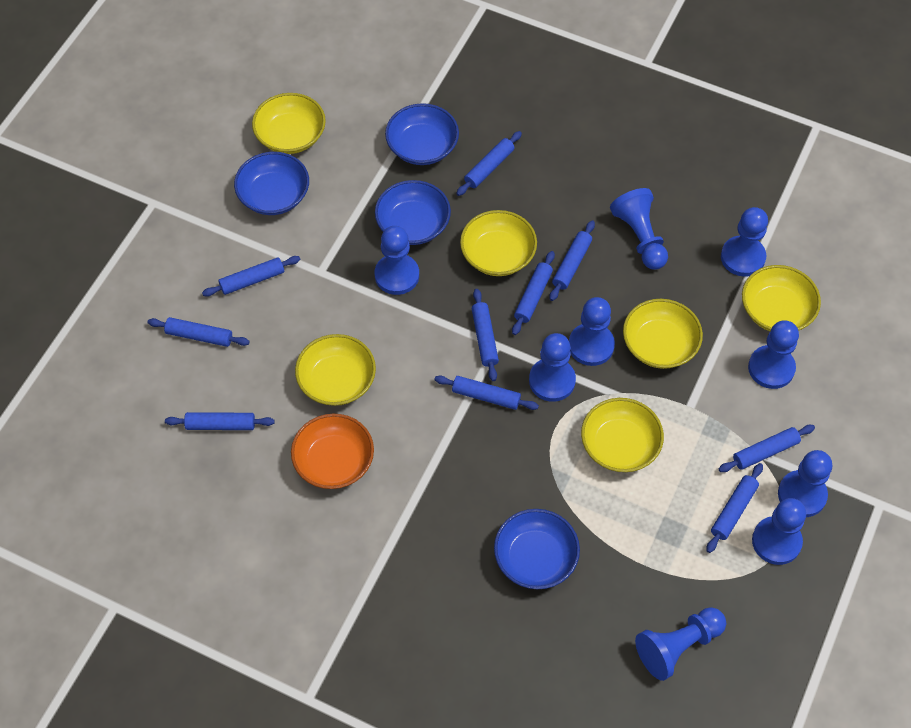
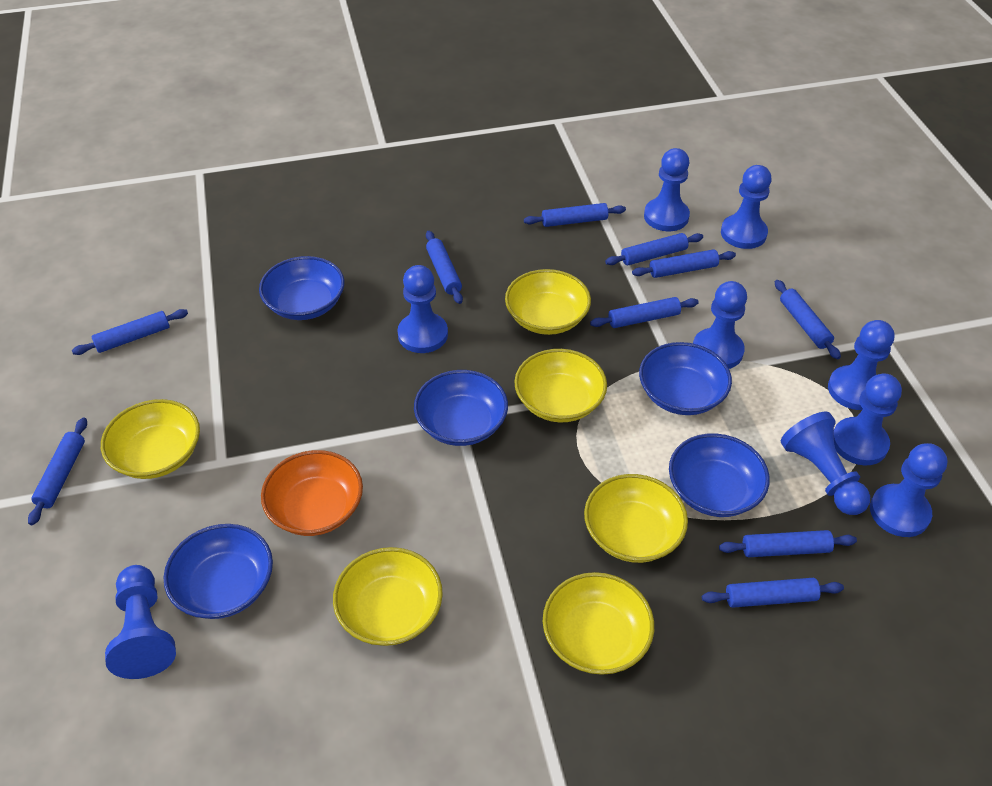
blue bowl: 4 -> 5

